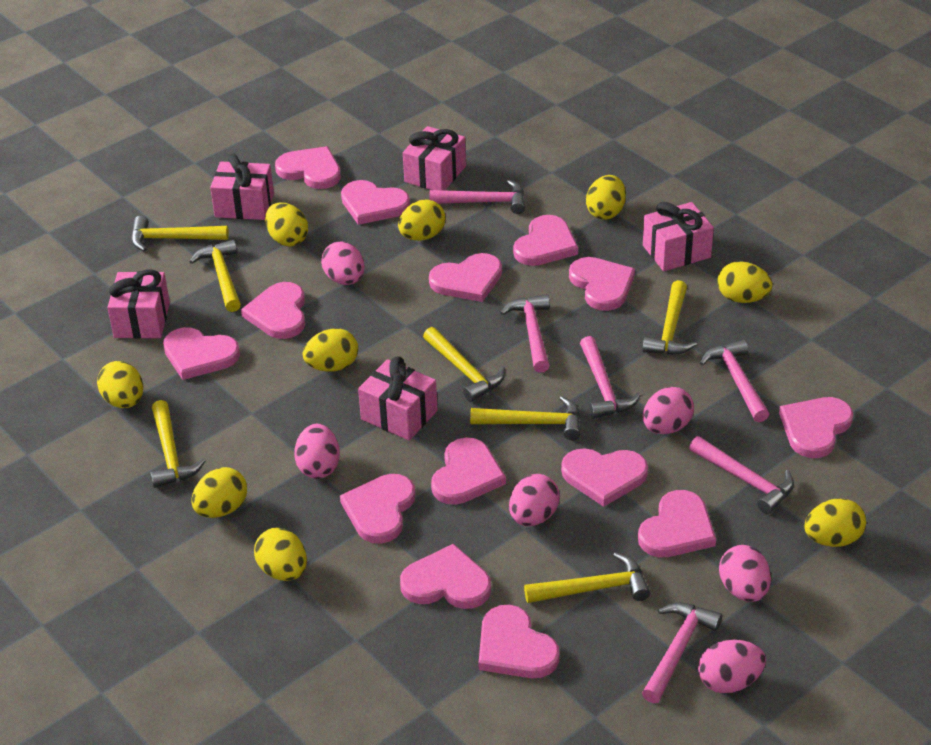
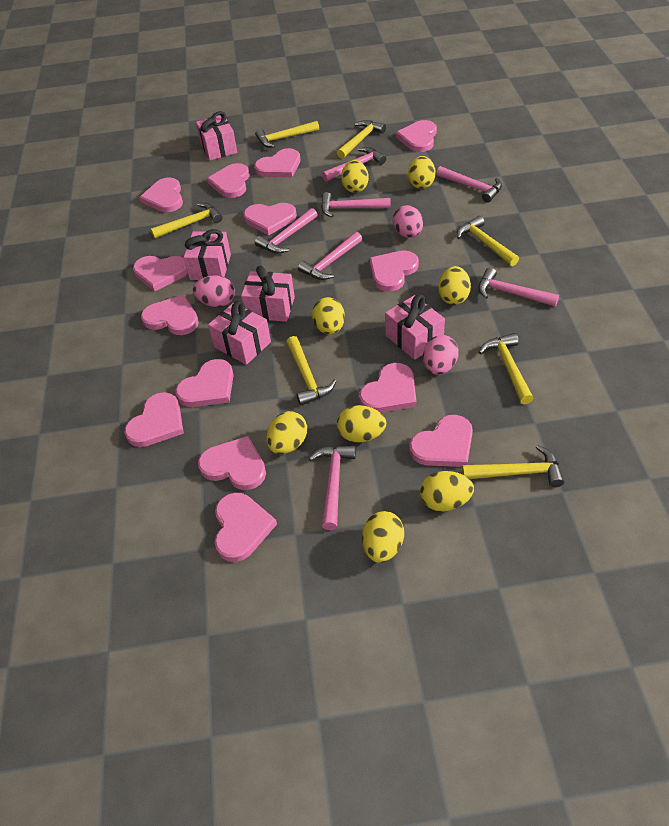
pink egg: 6 -> 3
pink hammer: 6 -> 7
yellow egg: 9 -> 8

